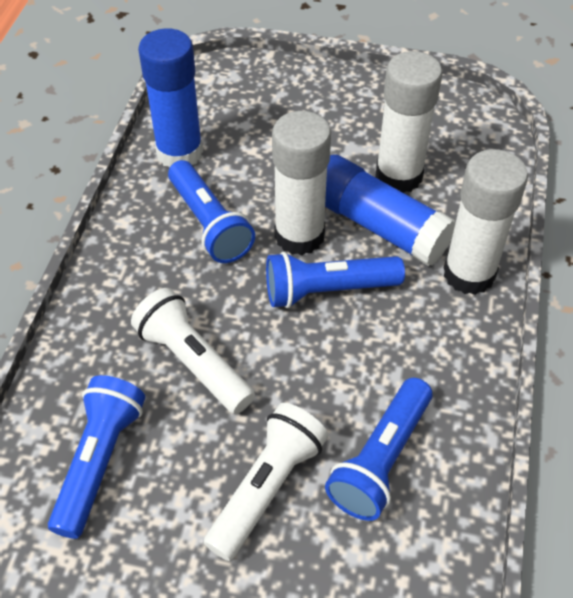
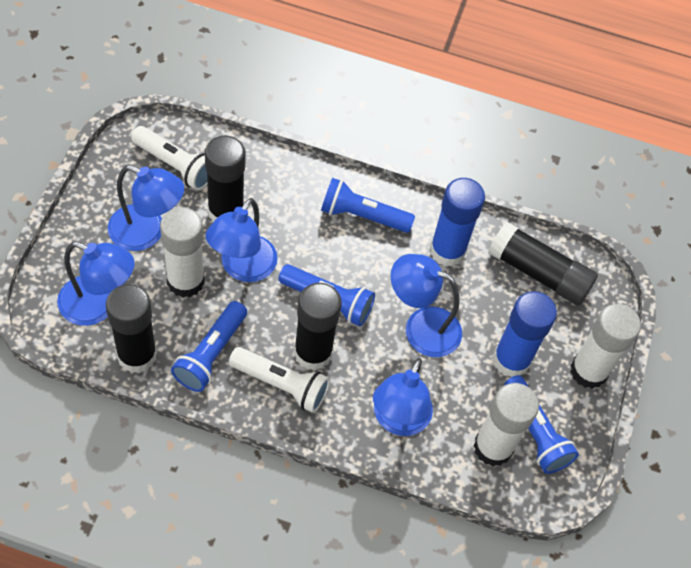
black glue stick: 0 -> 4
blue lamp: 0 -> 5

